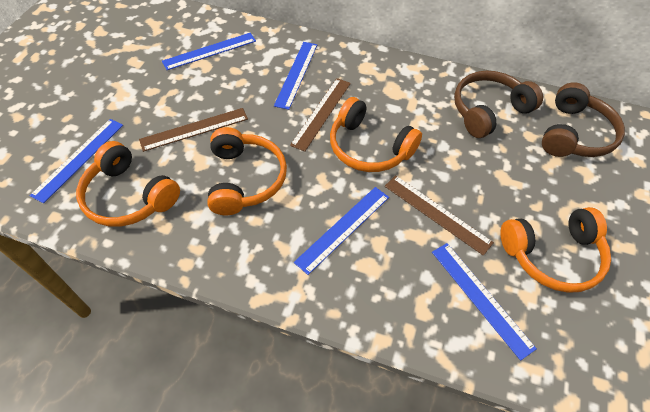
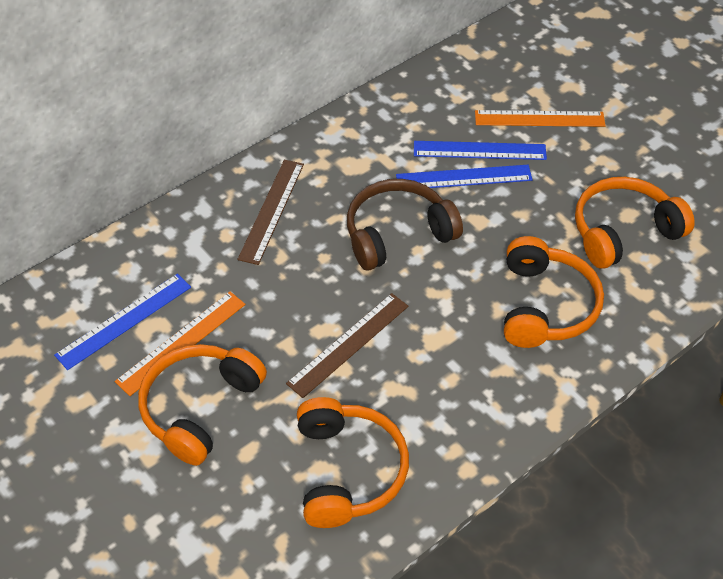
blue ruler: 5 -> 3
brown headphones: 2 -> 1
brown ruler: 3 -> 2
orange ruler: 0 -> 2

